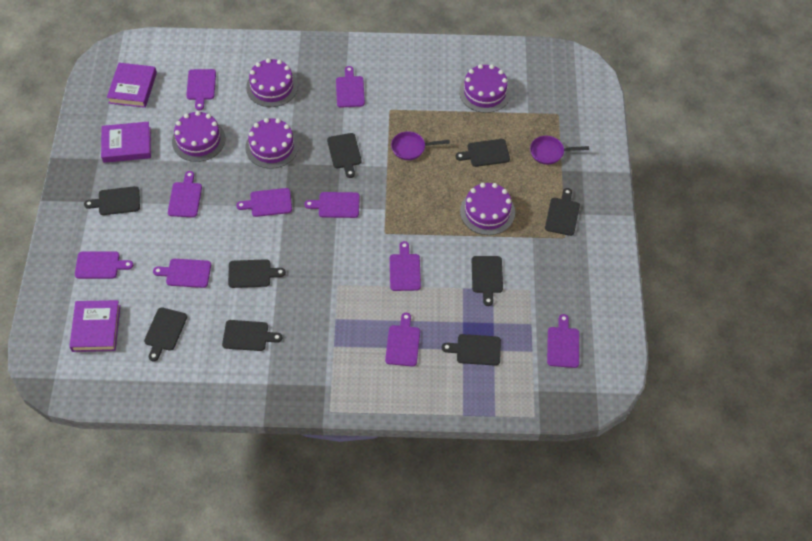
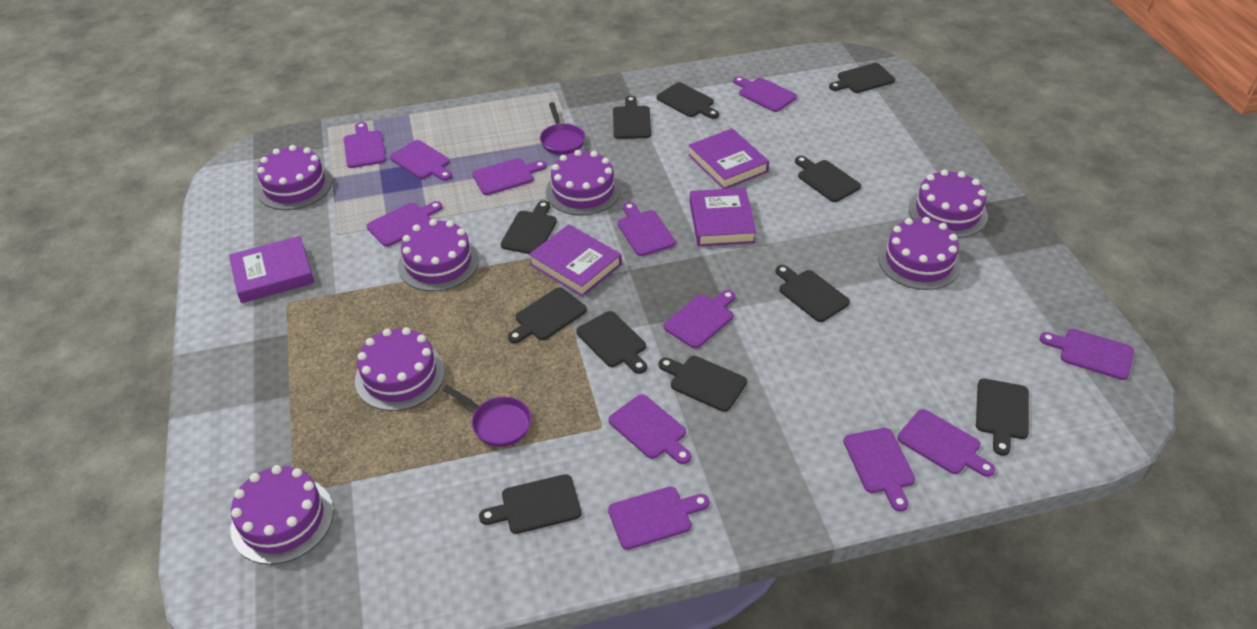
black cutting board: 9 -> 11
purple book: 3 -> 4
purple cake: 5 -> 7
purple cutting board: 10 -> 12

